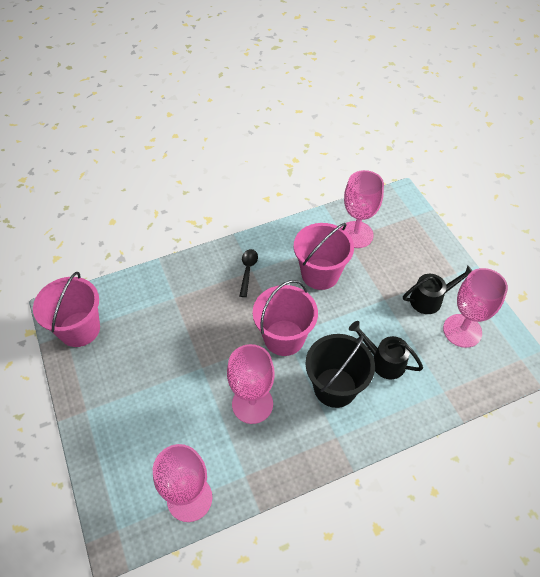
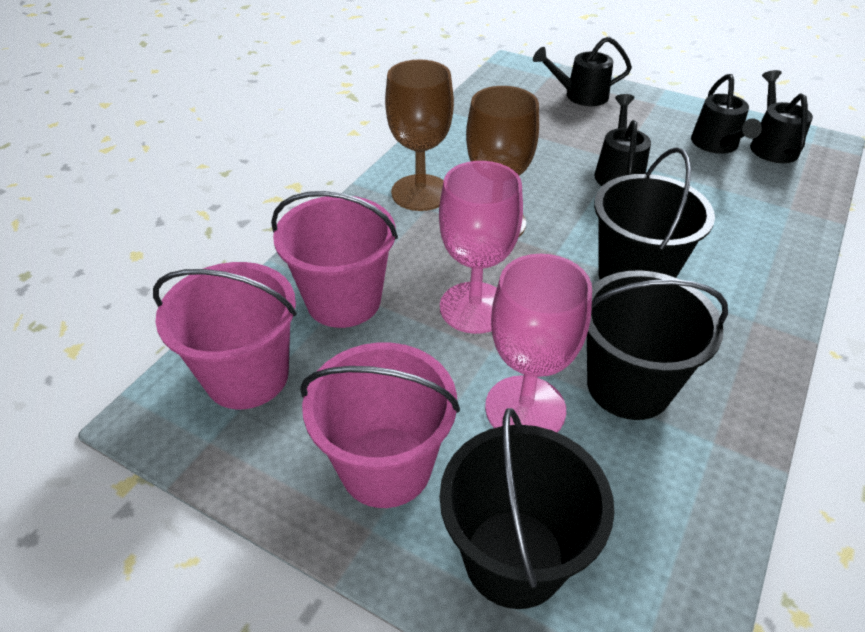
black bucket: 1 -> 3
black spoon: 1 -> 0
black watering can: 2 -> 4
brown goblet: 0 -> 2
pink goblet: 4 -> 2

